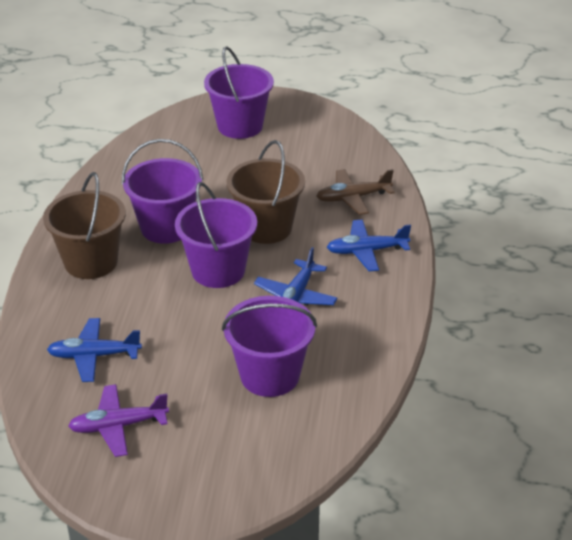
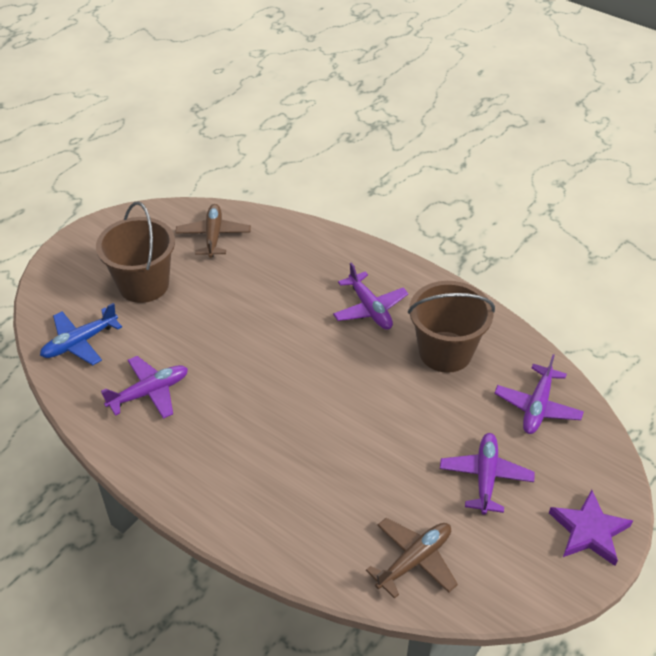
blue plane: 3 -> 1
brown plane: 1 -> 2
purple bucket: 4 -> 0
purple plane: 1 -> 4
purple star: 0 -> 1

